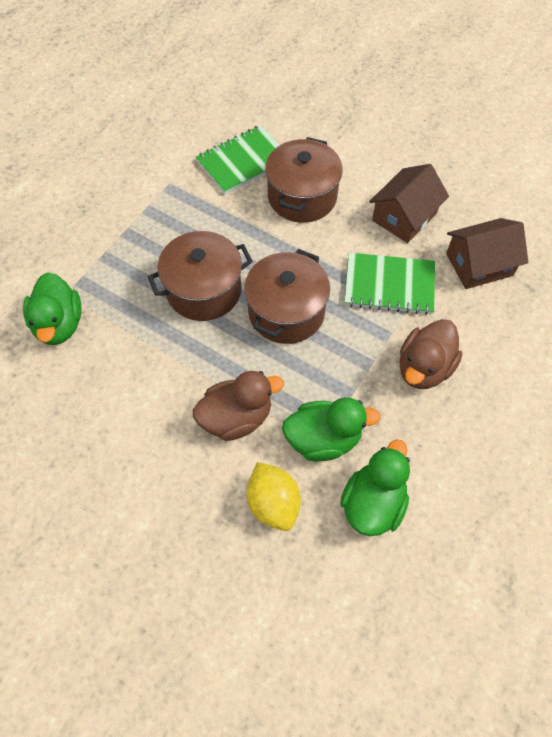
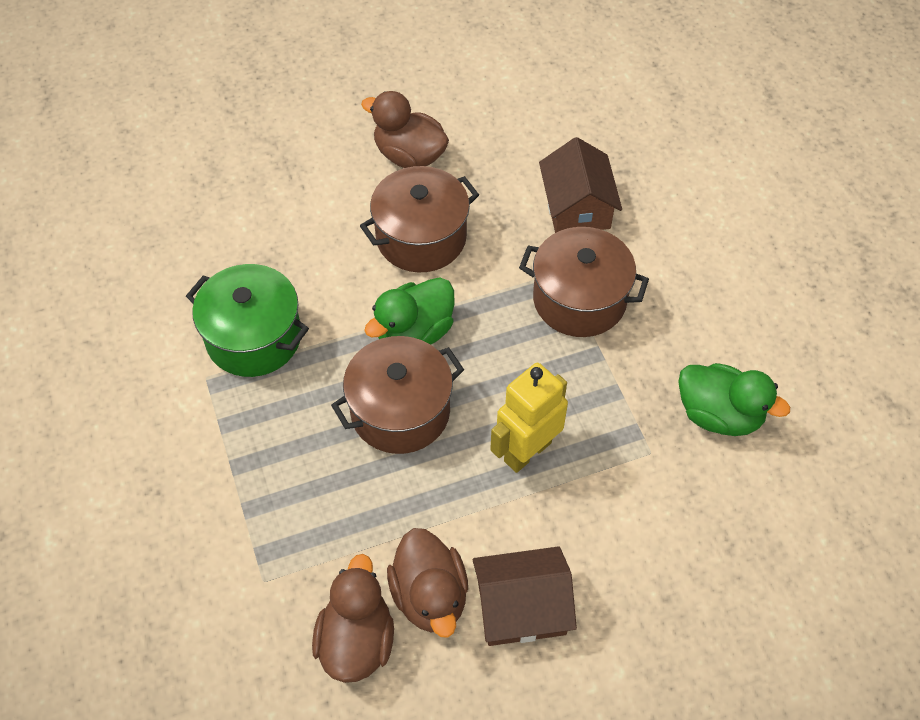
brown duck: 2 -> 3
green duck: 3 -> 2
green notebook: 2 -> 0
green pot: 0 -> 1
yellow lemon: 1 -> 0
yellow robot: 0 -> 1

